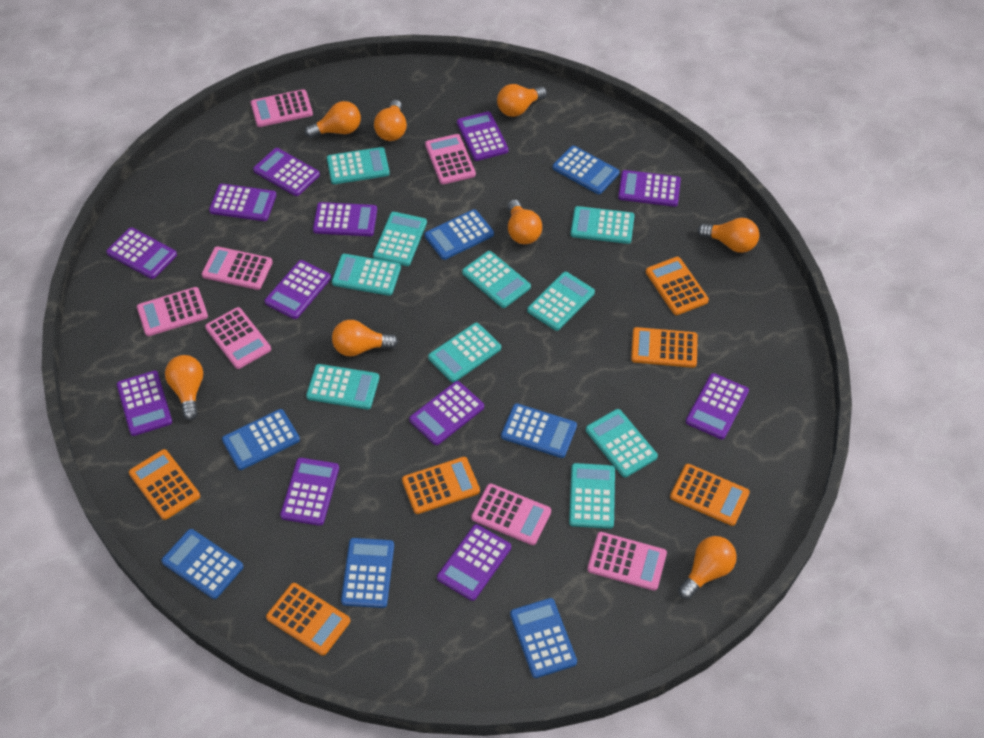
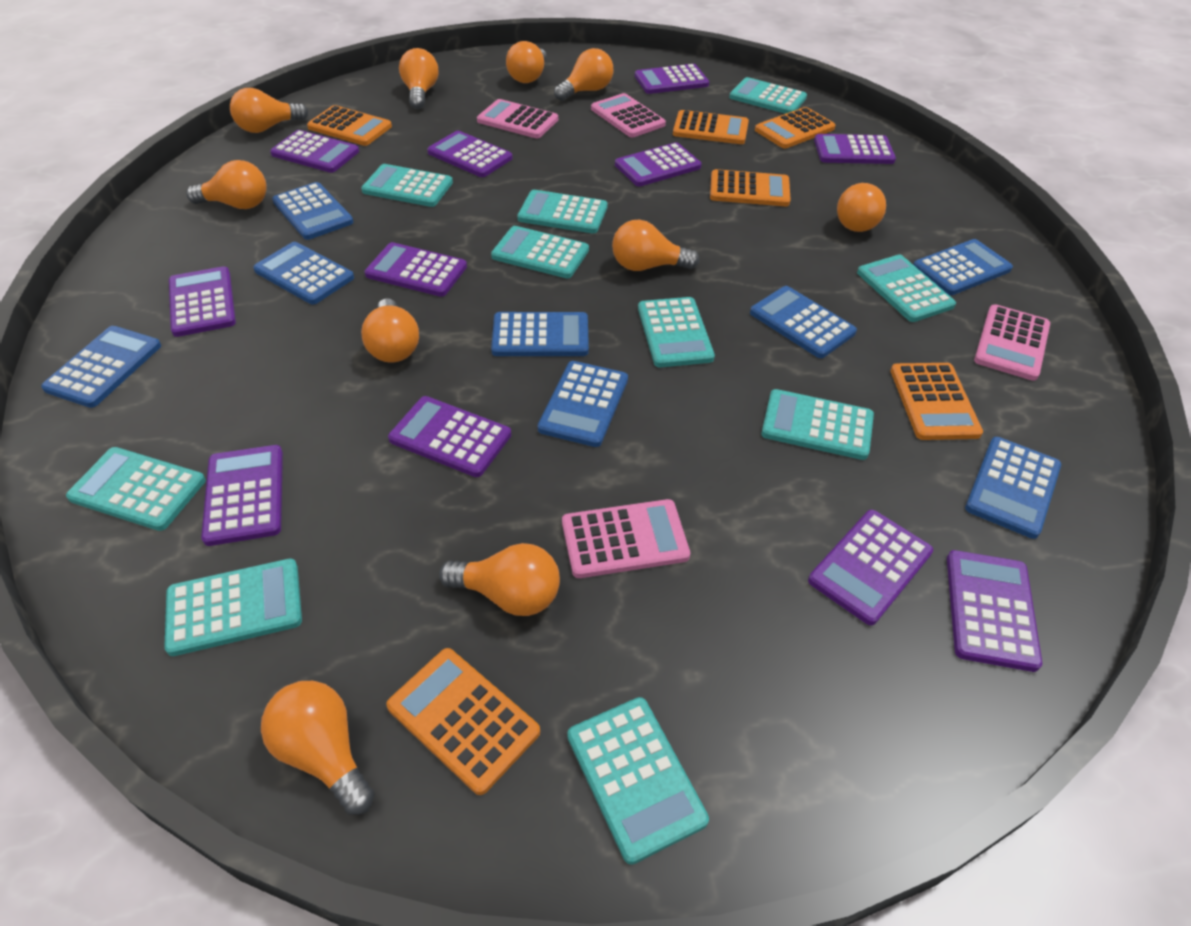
blue calculator: 7 -> 8
orange light bulb: 8 -> 10
pink calculator: 7 -> 4
purple calculator: 12 -> 11

